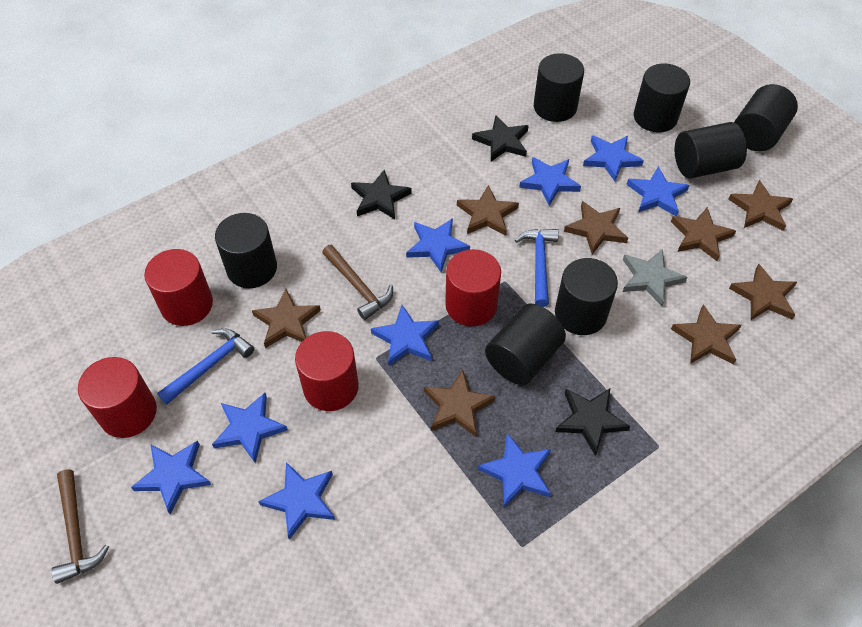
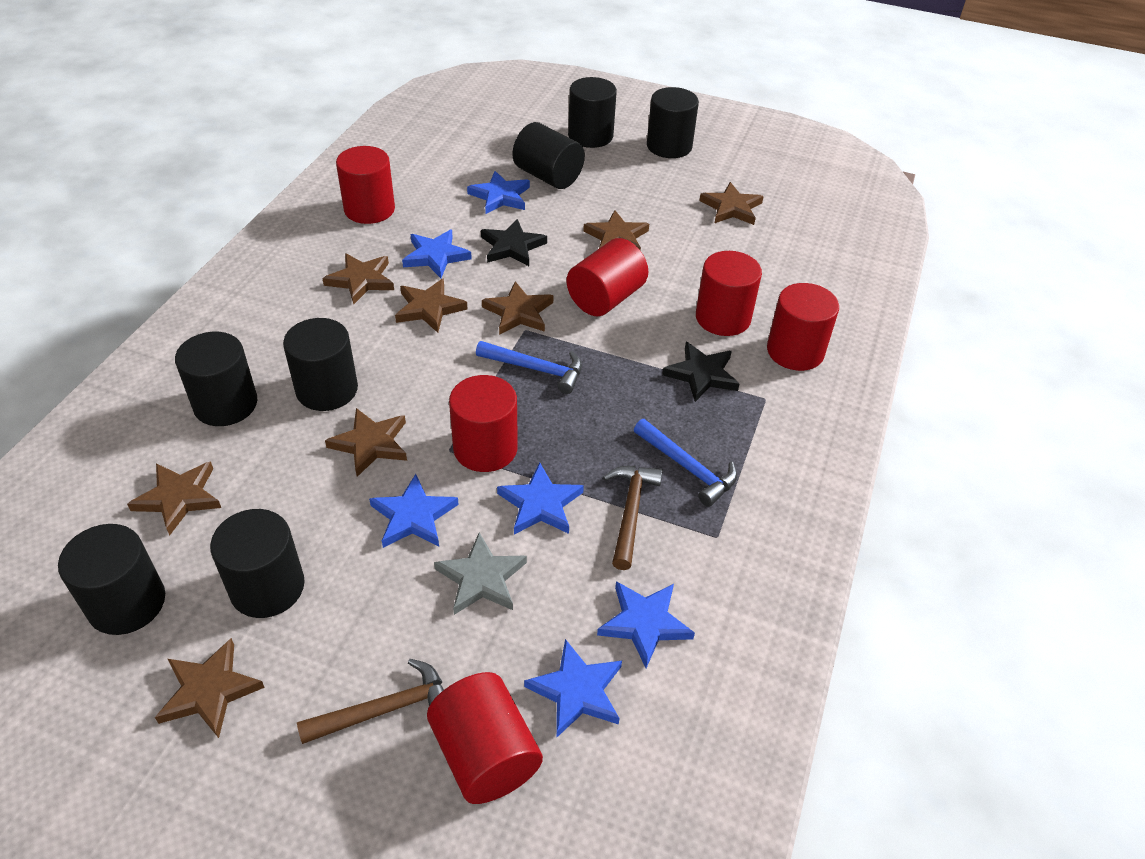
black star: 3 -> 2
blue star: 9 -> 6
red cylinder: 4 -> 6

